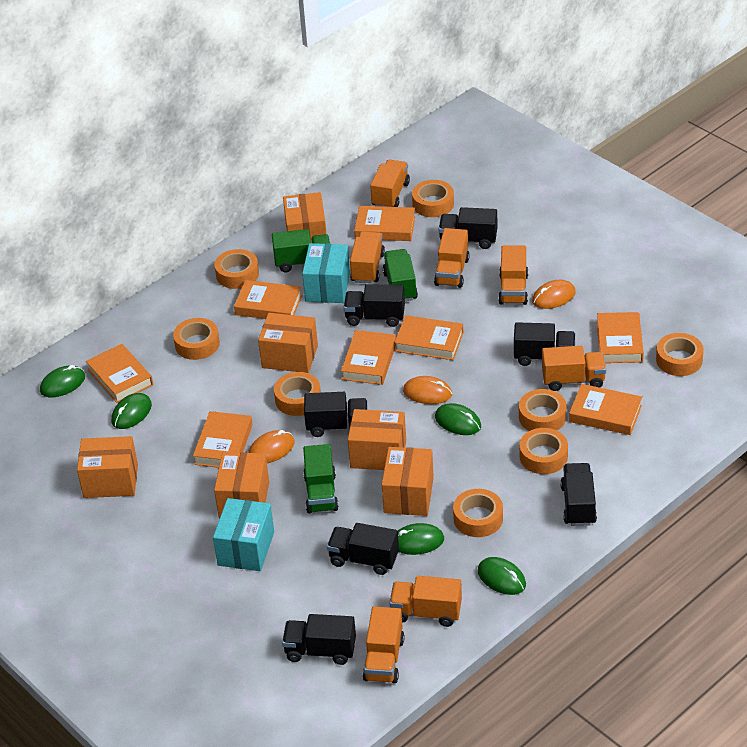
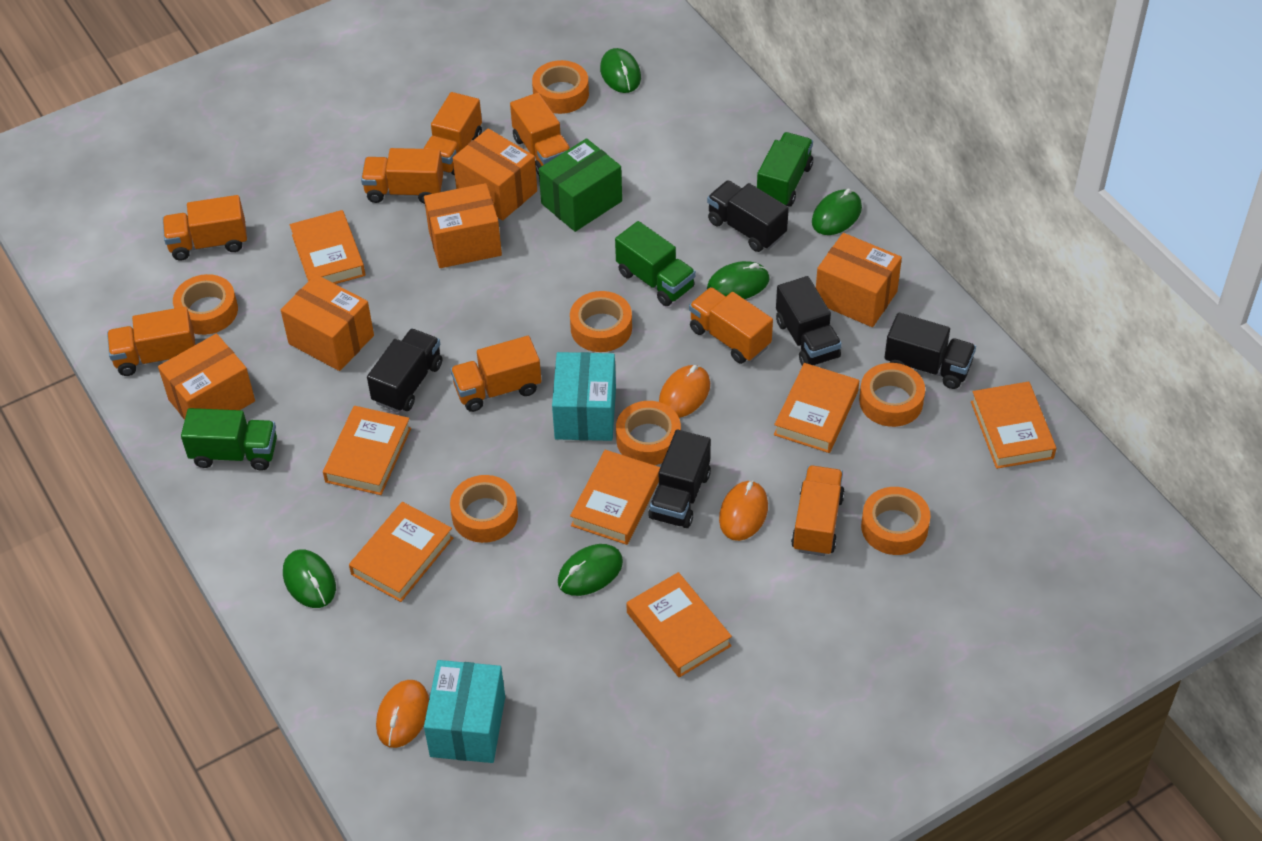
black truck: 7 -> 5
green box: 0 -> 1
orange book: 8 -> 7
orange box: 6 -> 5
orange tape: 8 -> 7
orange truck: 7 -> 8

